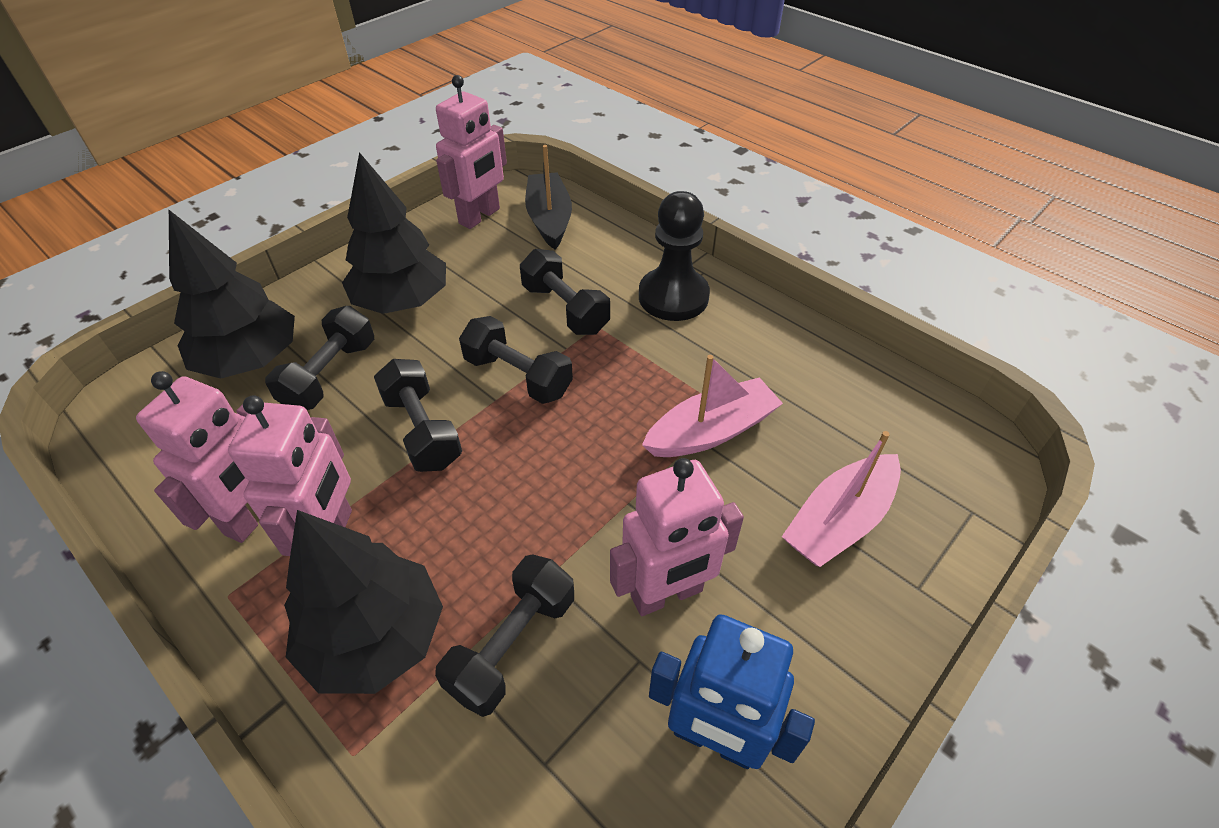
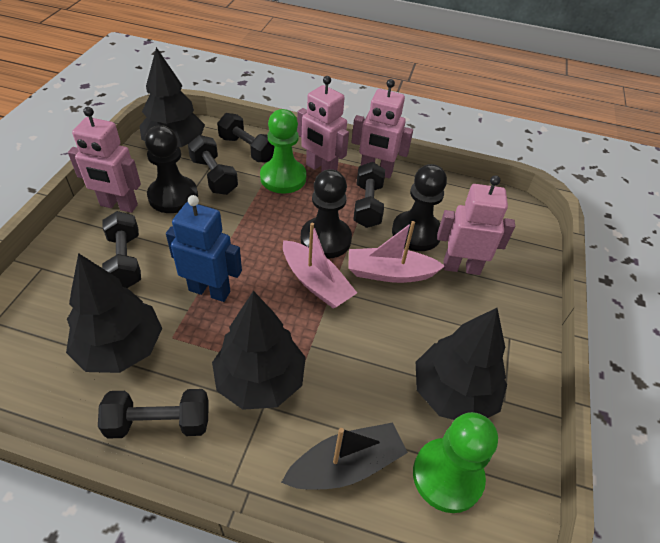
black pawn: 1 -> 3
black tree: 3 -> 4
green pawn: 0 -> 2

